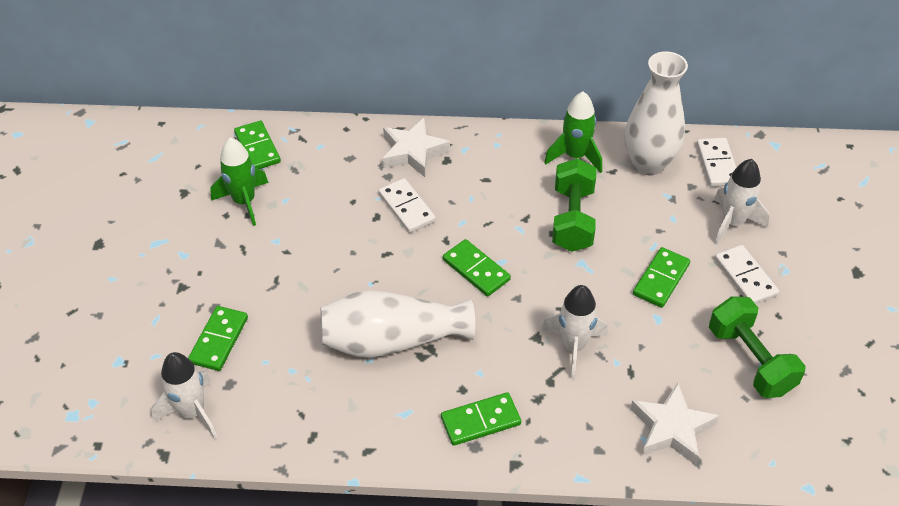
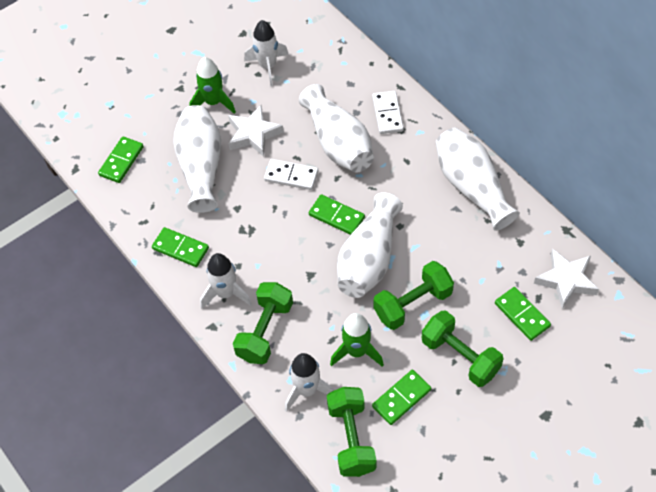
green dumbbell: 2 -> 4
white domino: 3 -> 2
white vase: 2 -> 4

